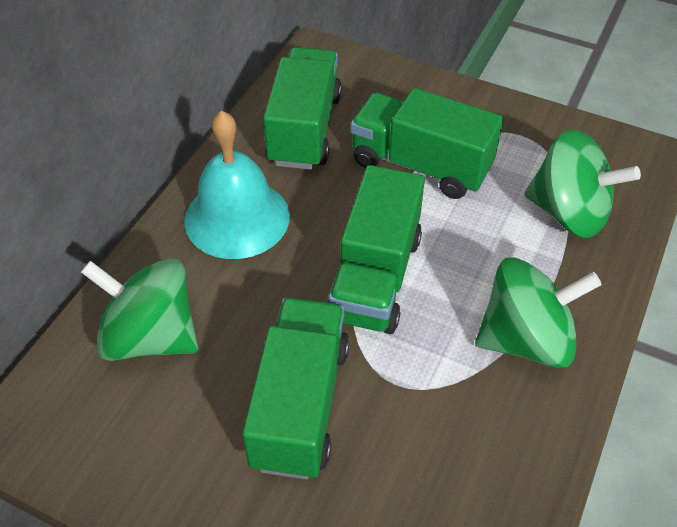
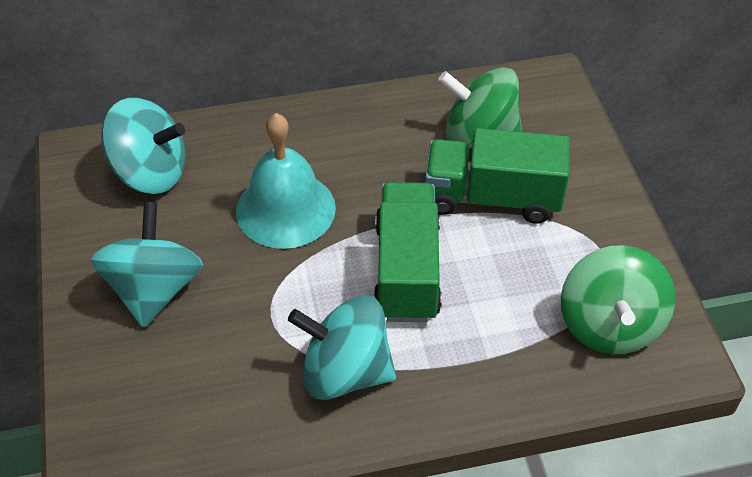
green spinning top: 3 -> 2
green truck: 4 -> 2
turquoise spinning top: 0 -> 3

